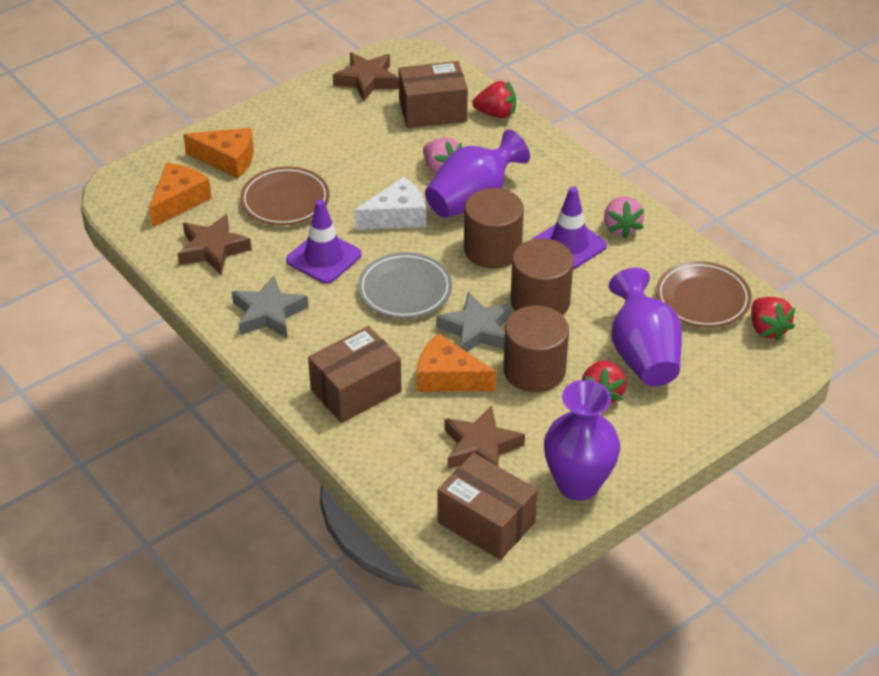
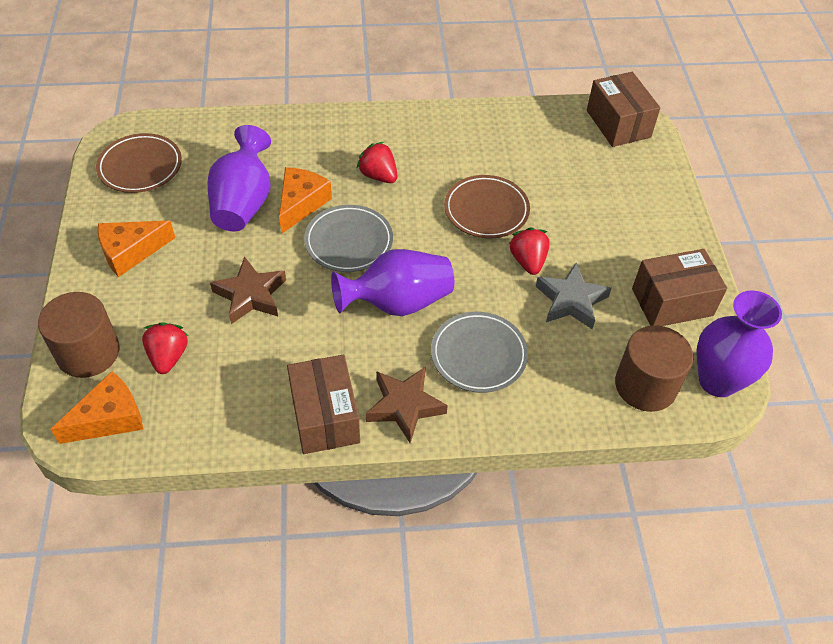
brown cylinder: 3 -> 2
brown star: 3 -> 2
grey plate: 1 -> 2
grey star: 2 -> 1
pink strawberry: 2 -> 0
purple traffic cone: 2 -> 0
white cheese: 1 -> 0

